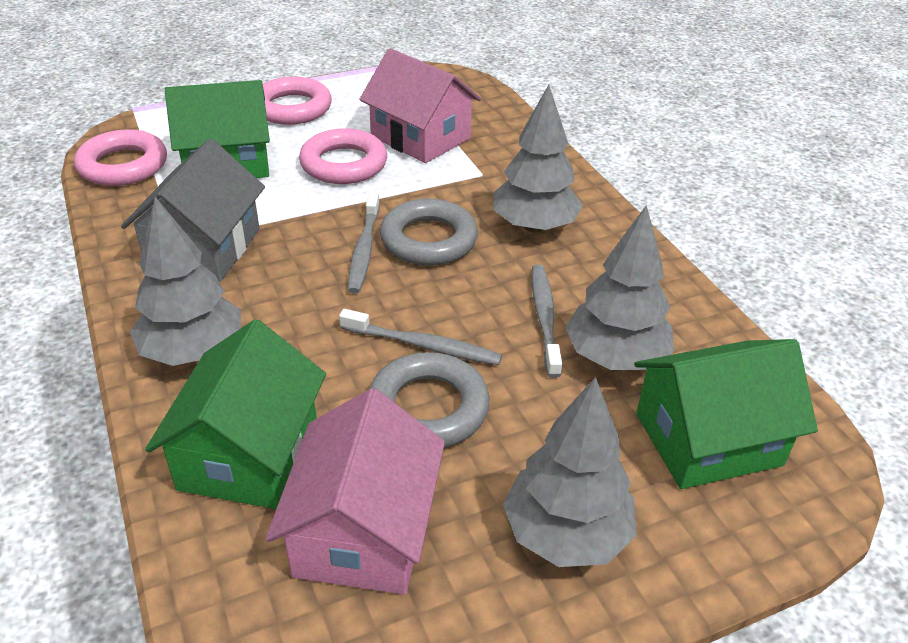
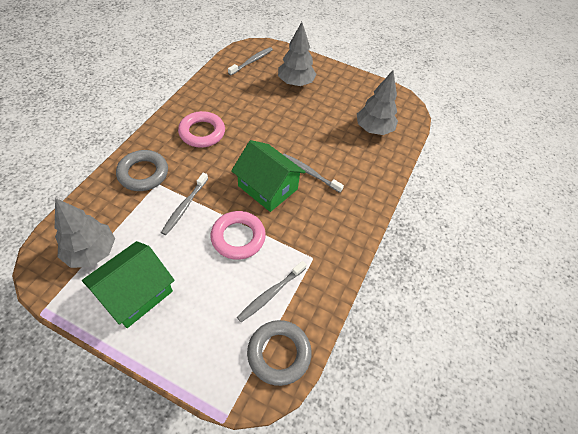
green house: 3 -> 2
grey house: 1 -> 0
grey toothbrush: 3 -> 4
grey tree: 4 -> 3
pink house: 2 -> 0
pink ring: 3 -> 2

